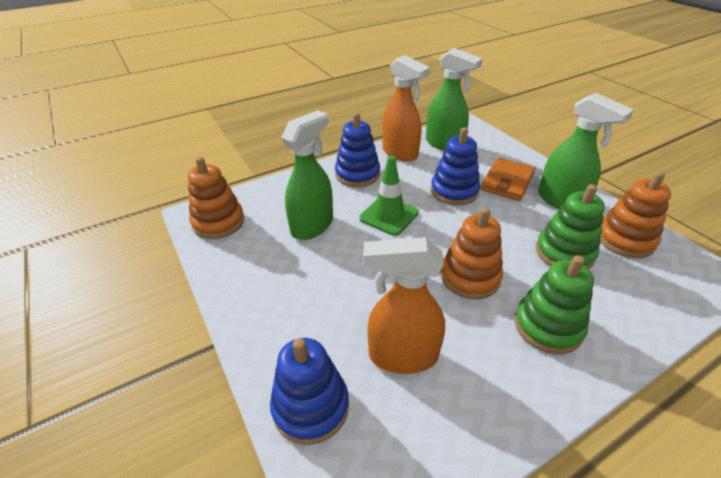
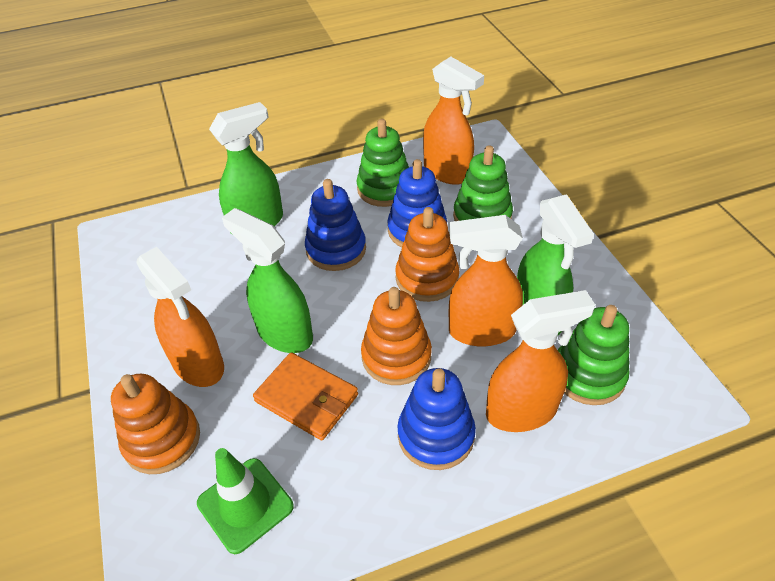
green stacking toy: 2 -> 3
orange spray bottle: 2 -> 4

